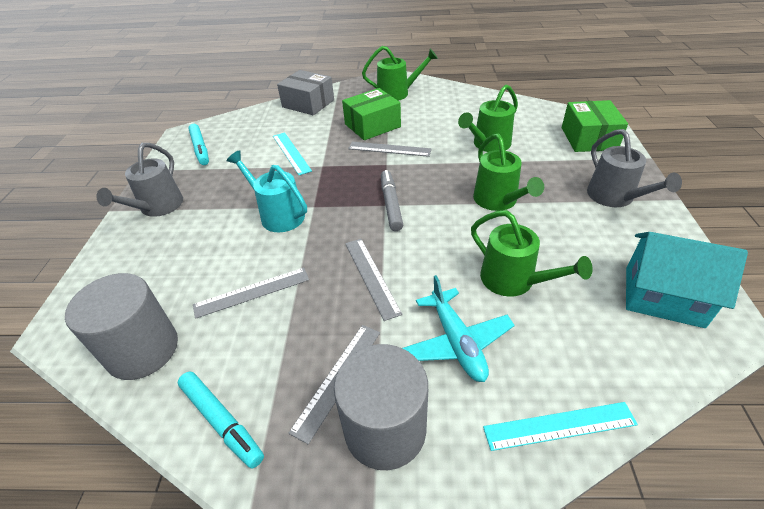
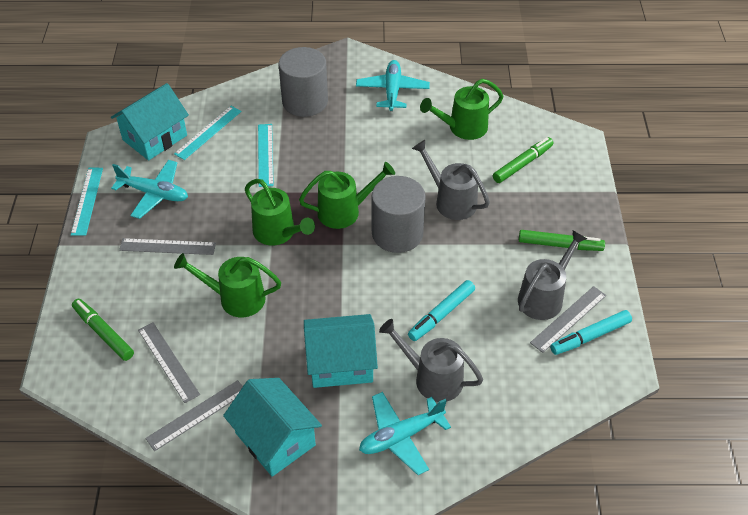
green box: 2 -> 0
green marker: 0 -> 3
grey box: 1 -> 0
grey marker: 1 -> 0
grey watering can: 2 -> 3
turquoise house: 1 -> 3
turquoise plane: 1 -> 3
turquoise ruler: 2 -> 3
turquoise watering can: 1 -> 0

